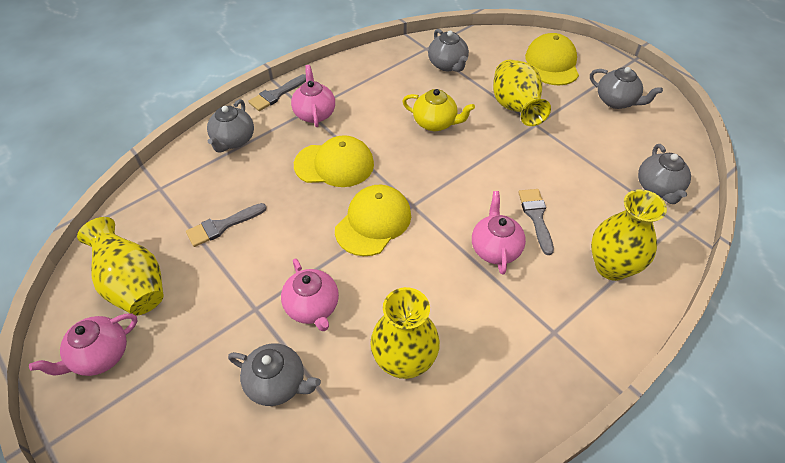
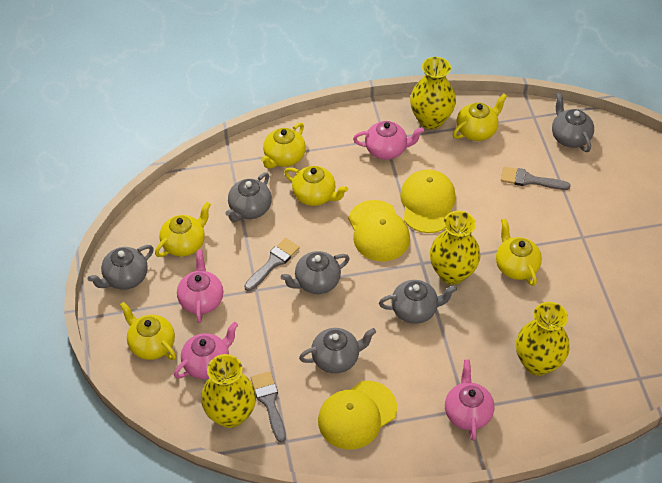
grey teapot: 5 -> 6
yellow teapot: 1 -> 6

